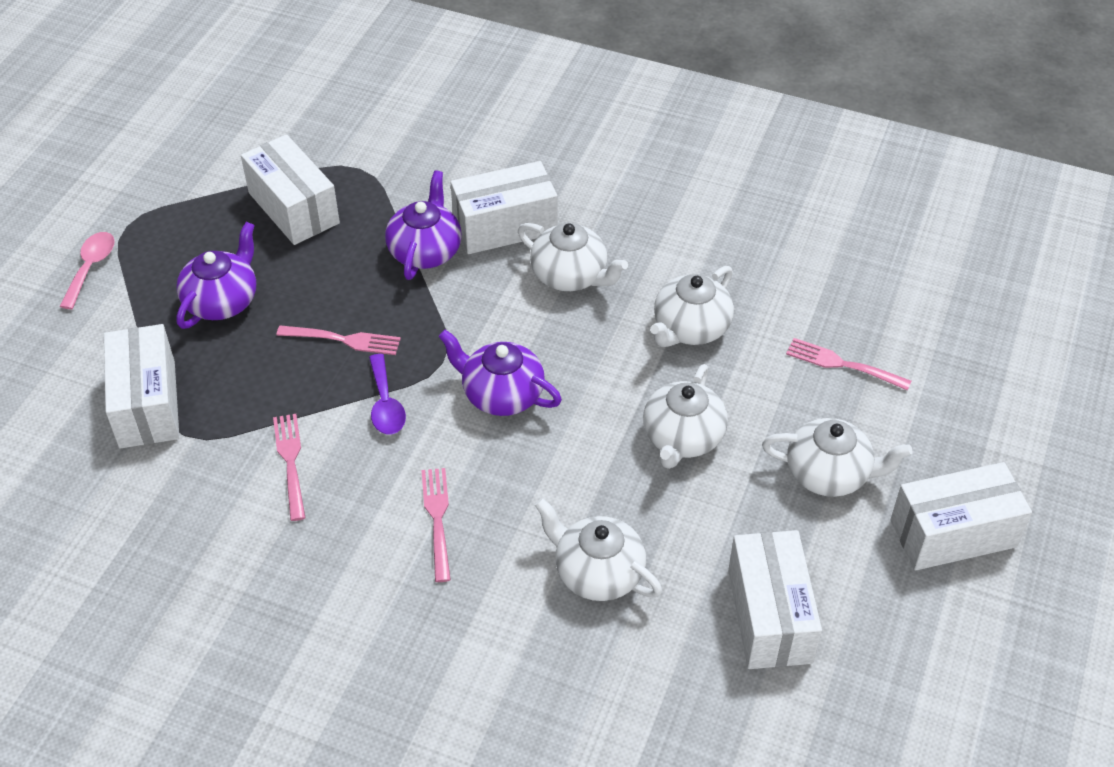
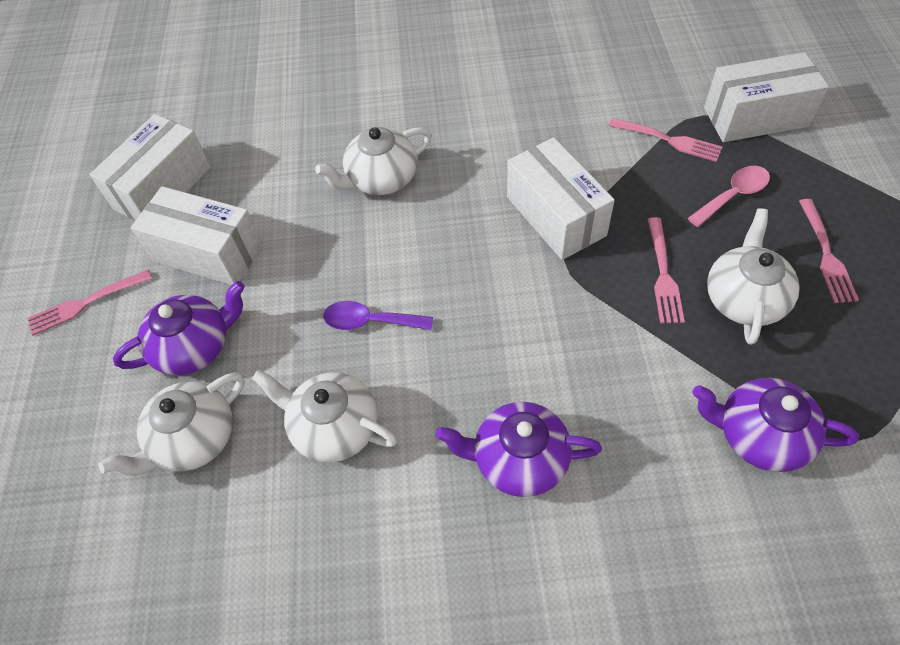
white box: 5 -> 4
white teapot: 5 -> 4

